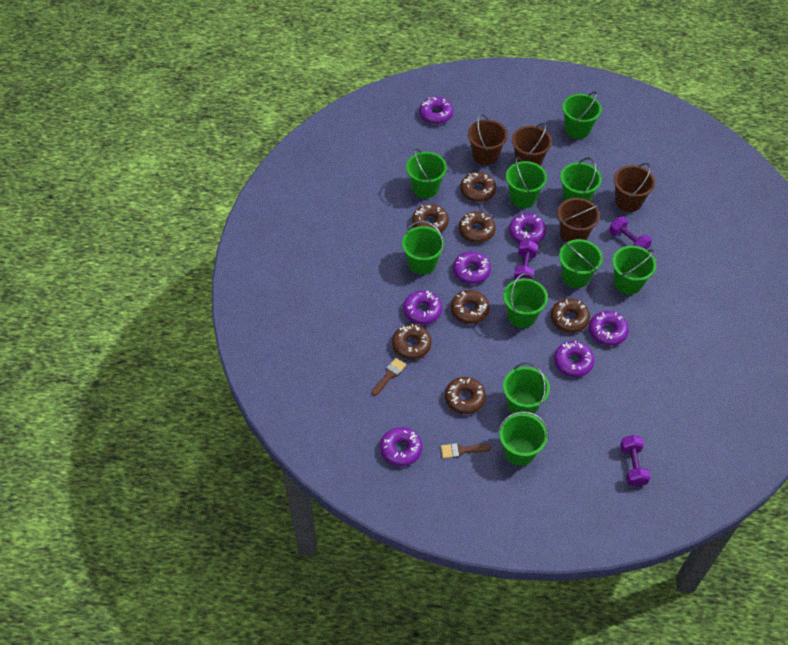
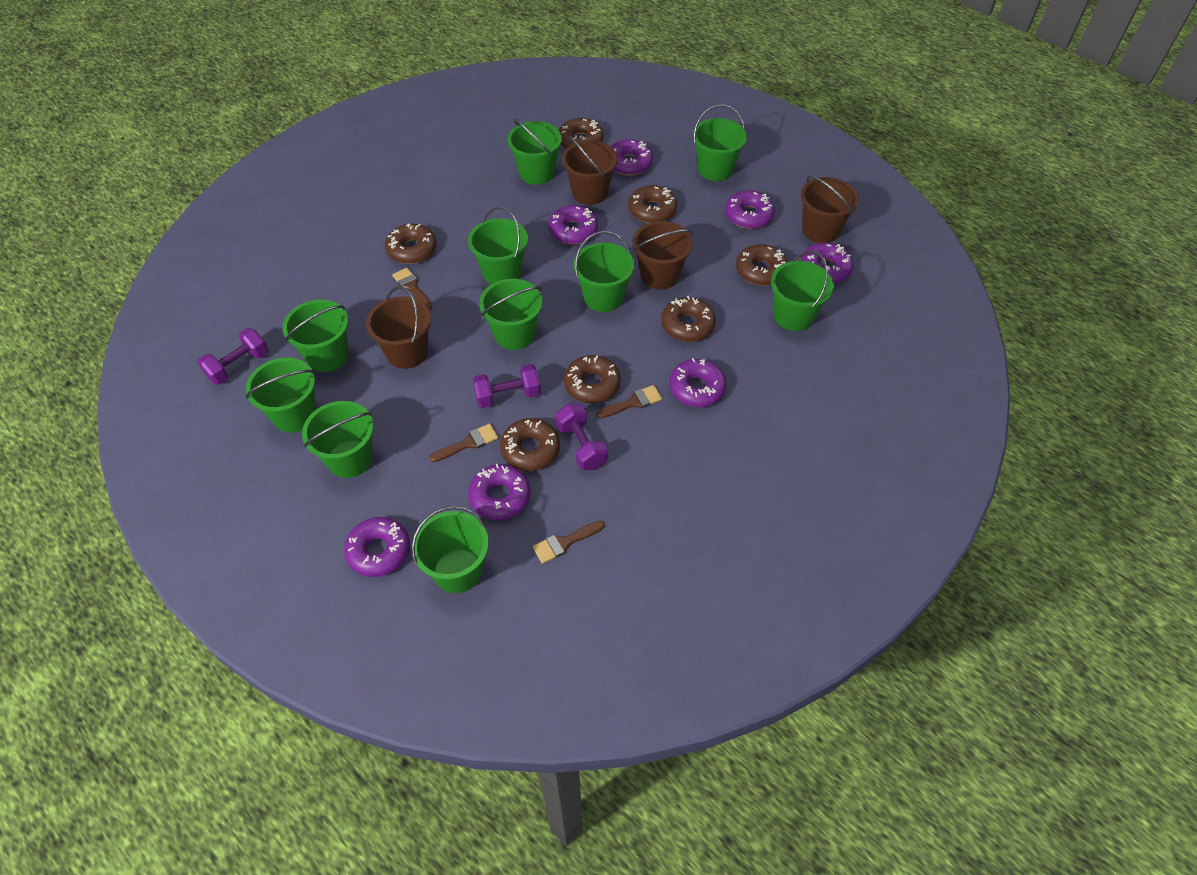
brown brush: 2 -> 4

